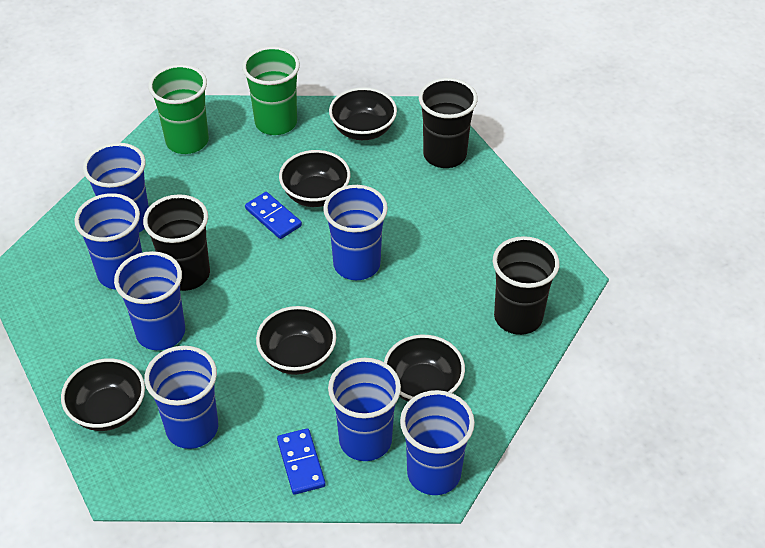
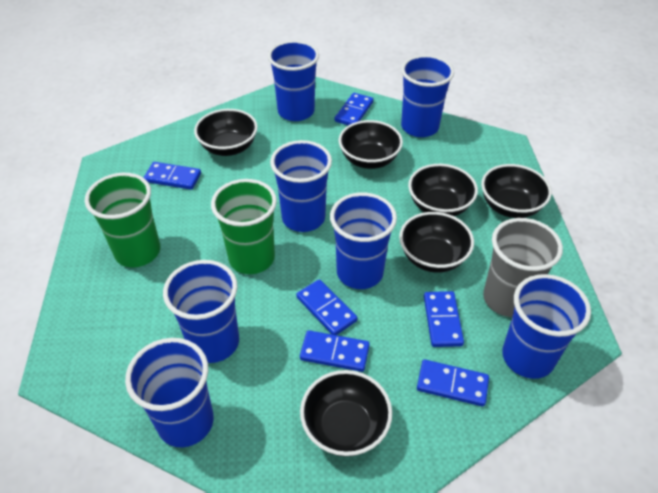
black bowl: 5 -> 6
black cup: 3 -> 0
blue domino: 2 -> 6
grey cup: 0 -> 1

